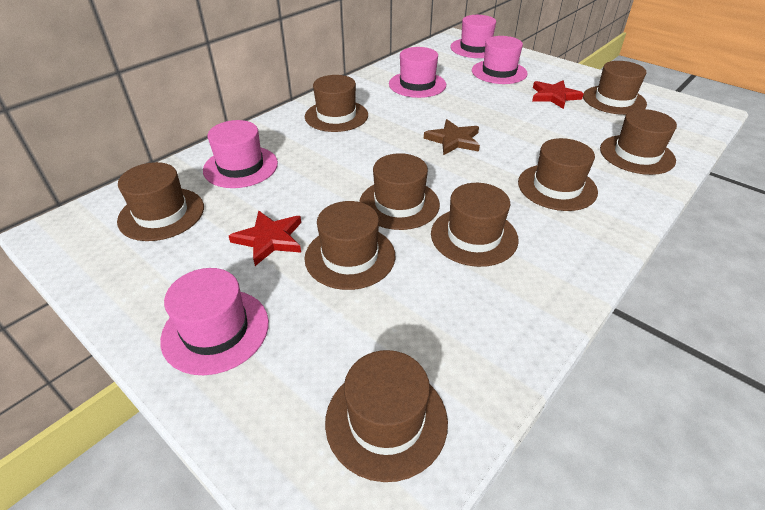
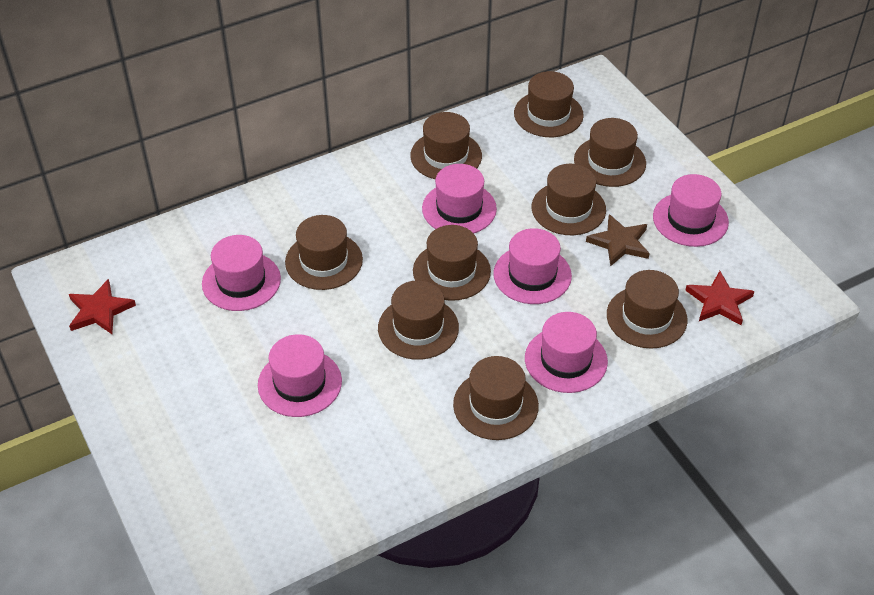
pink hat: 5 -> 6

